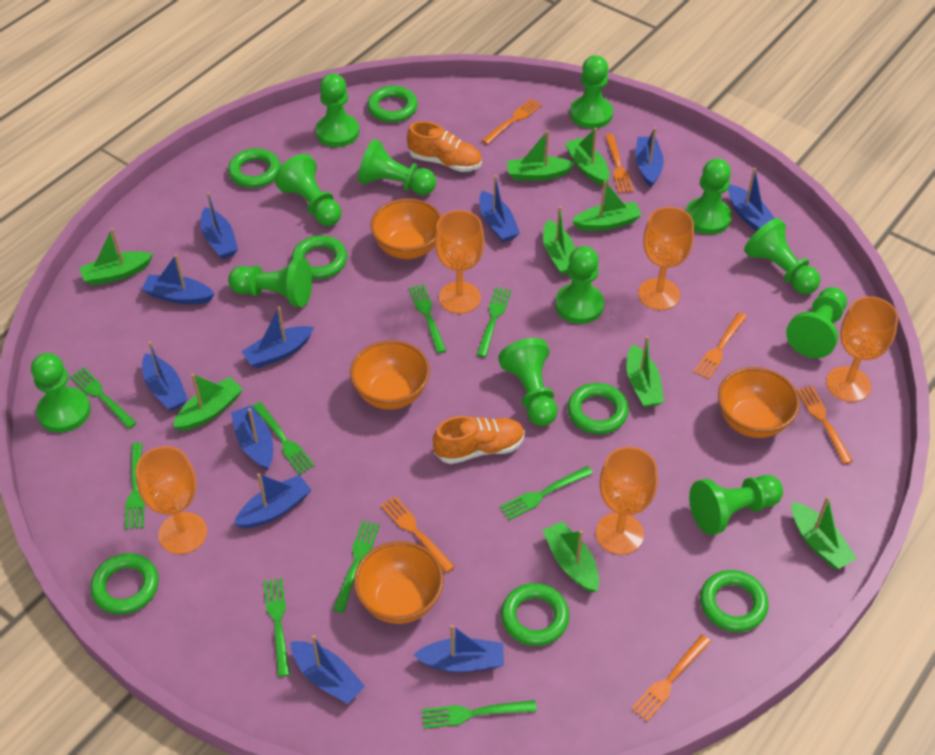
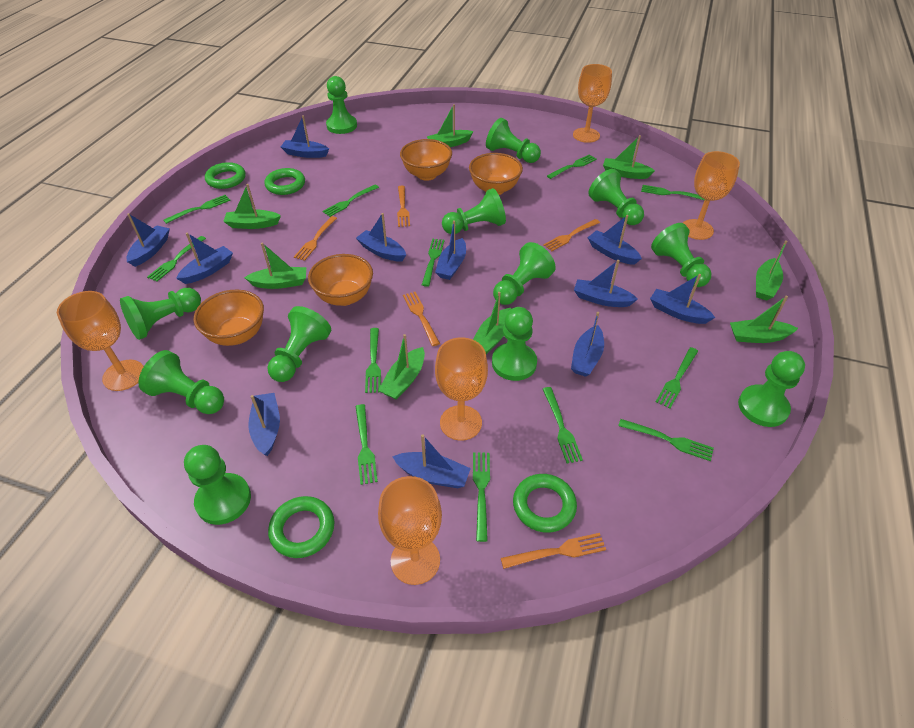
green boat: 9 -> 8
green fork: 9 -> 12
green ring: 7 -> 4
orange fork: 6 -> 5
orange shoe: 2 -> 0

